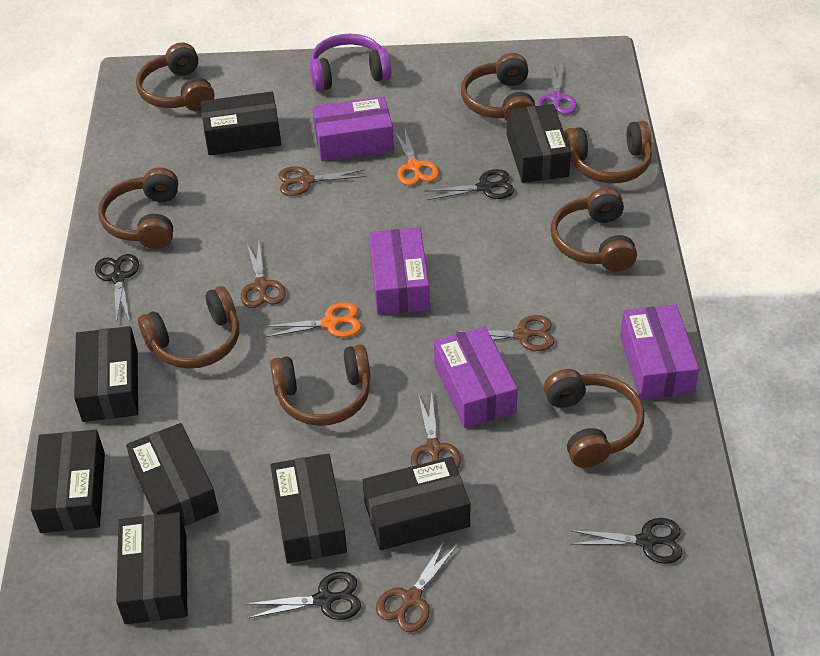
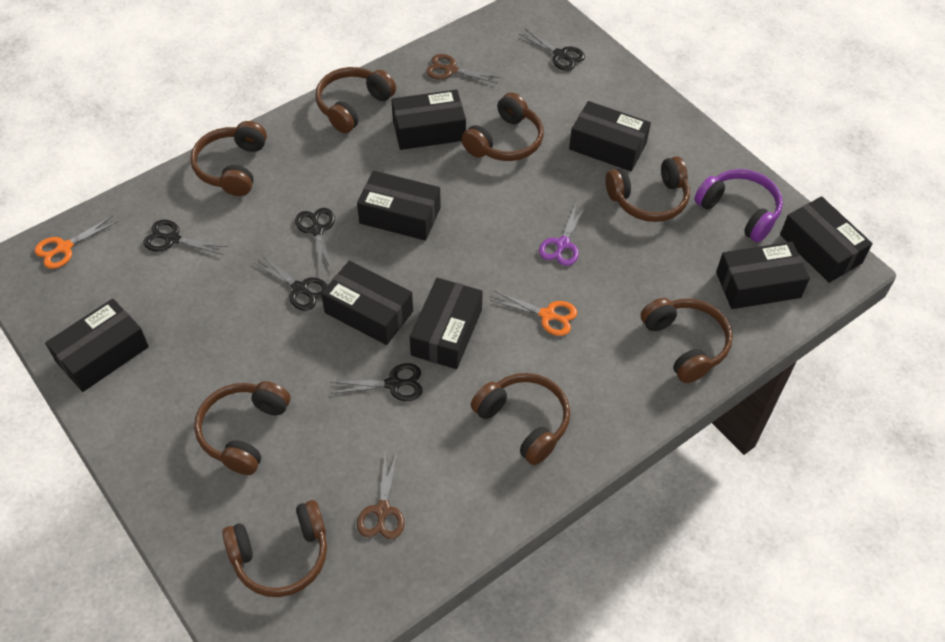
black scissors: 4 -> 5
brown scissors: 5 -> 2
purple box: 4 -> 0

